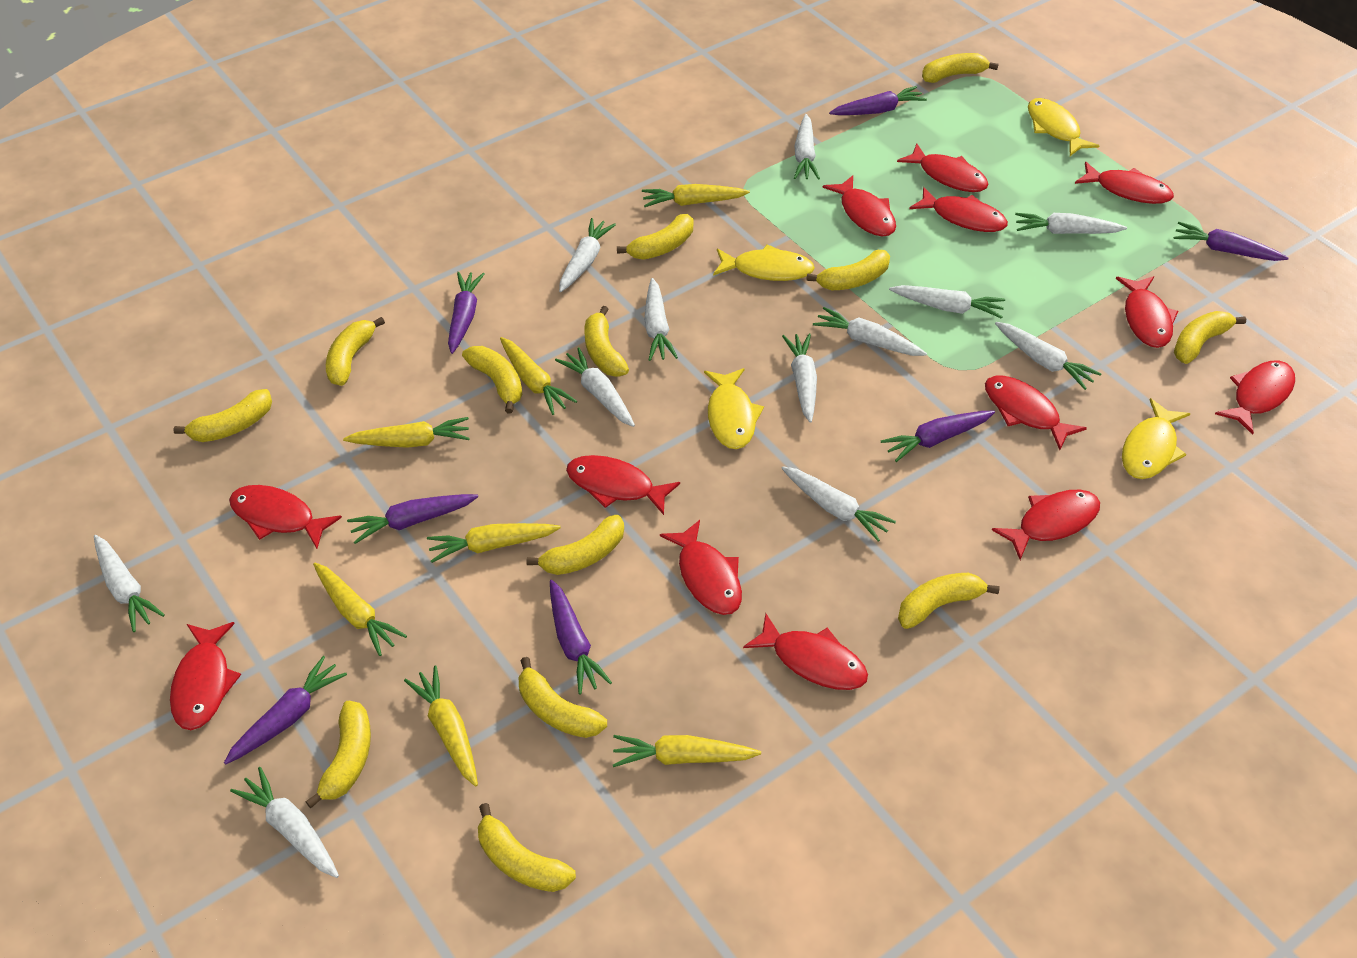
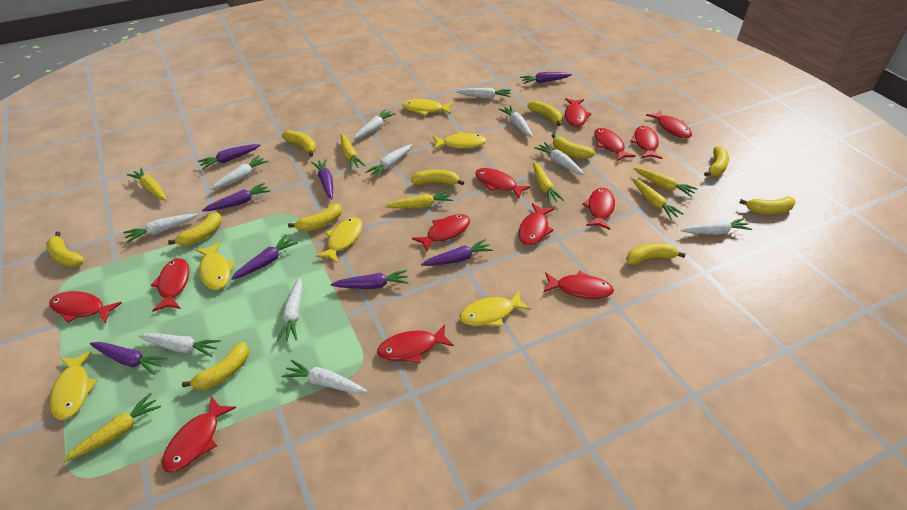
purple carrot: 7 -> 8
white carrot: 12 -> 11
yellow banana: 13 -> 11
yellow fish: 4 -> 6

